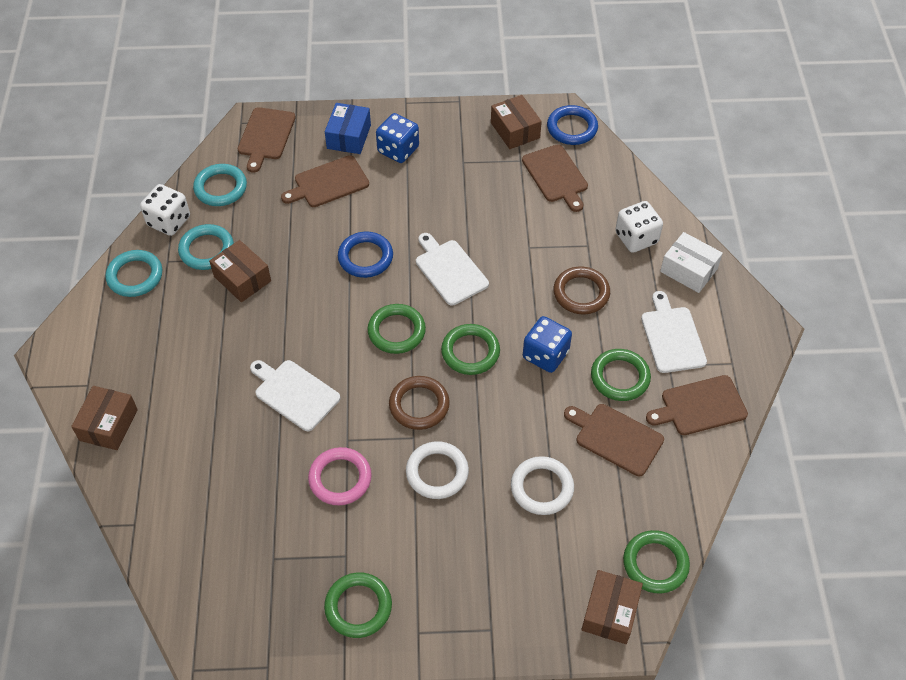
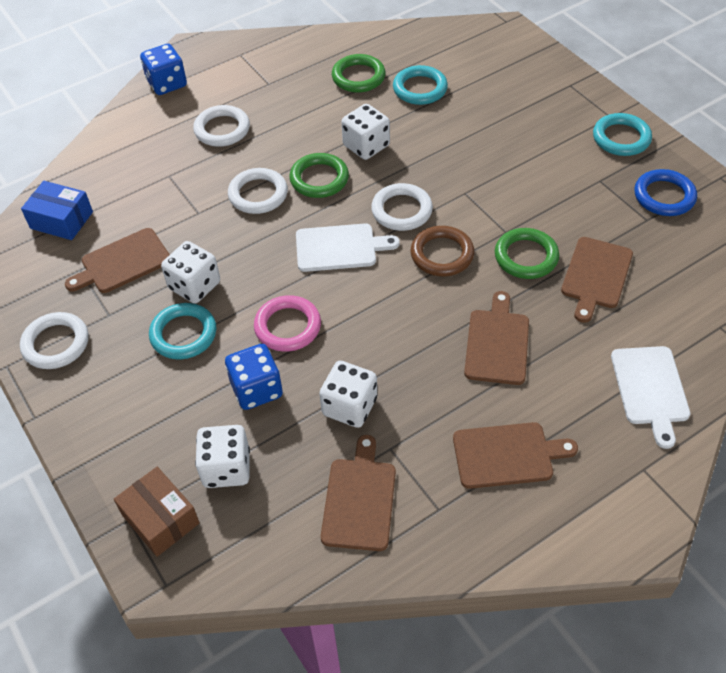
blue ring: 2 -> 1
brown box: 4 -> 1
brown ring: 2 -> 1
green ring: 5 -> 3
white box: 1 -> 0
white cutting board: 3 -> 2
white dice: 2 -> 4
white ring: 2 -> 4

